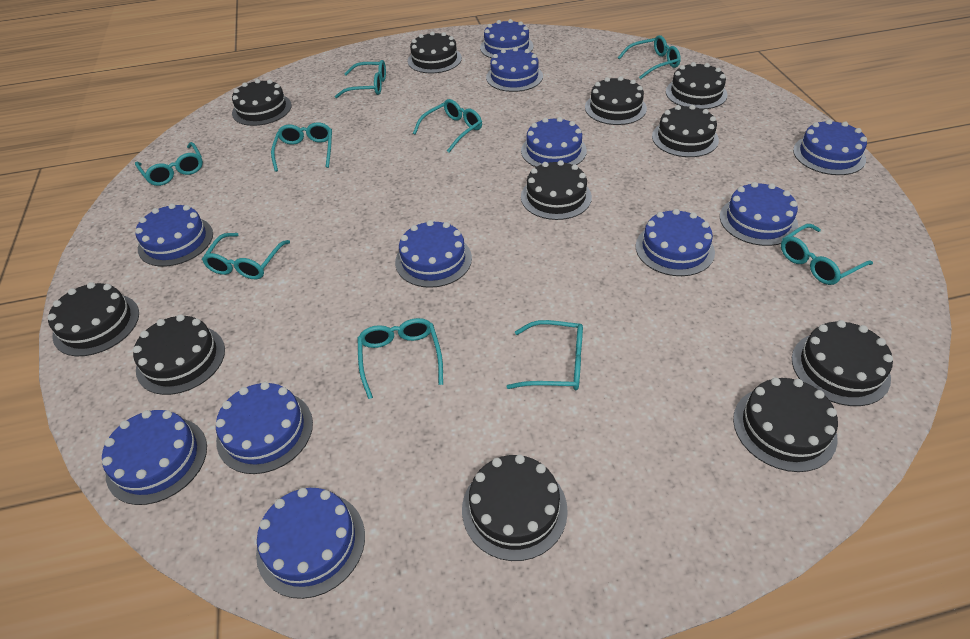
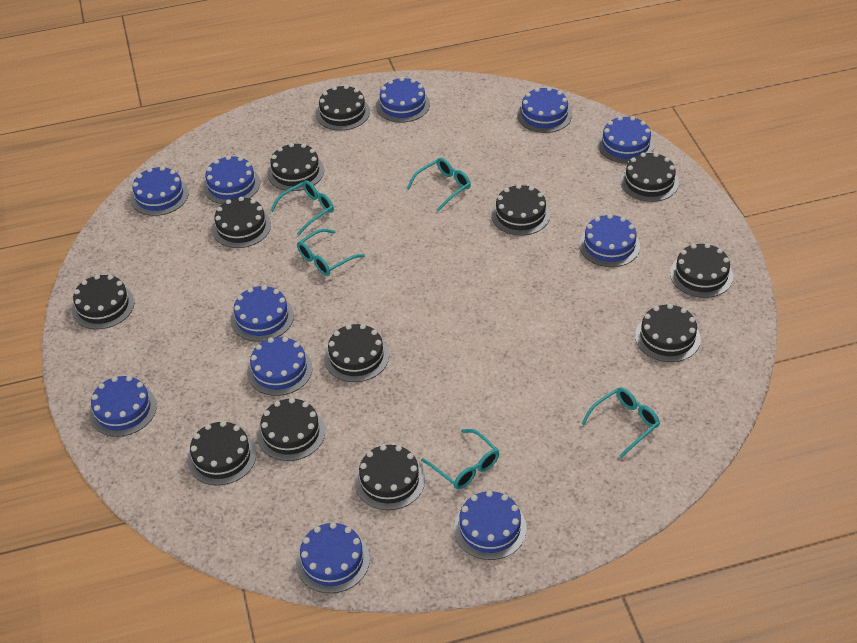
black cake: 11 -> 12
turquoise glasses: 9 -> 5

